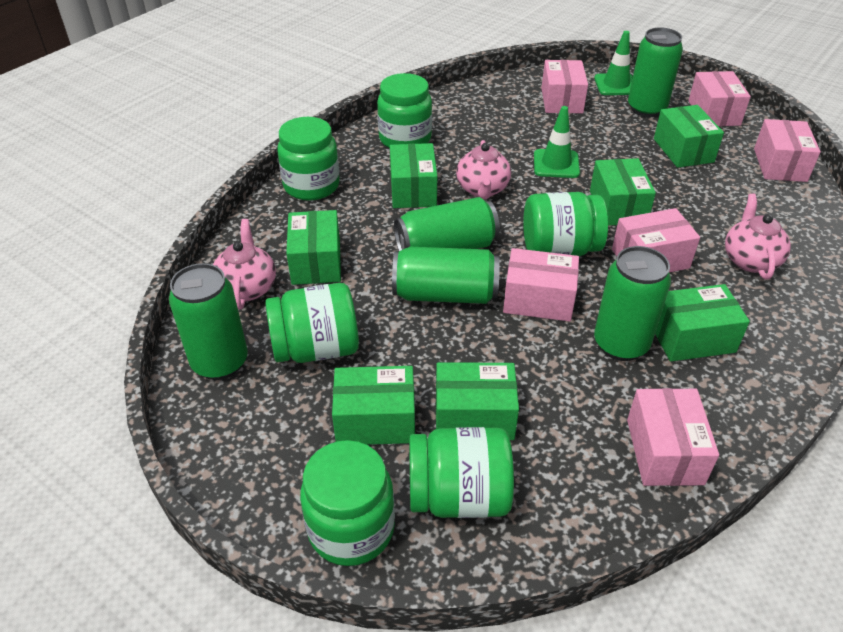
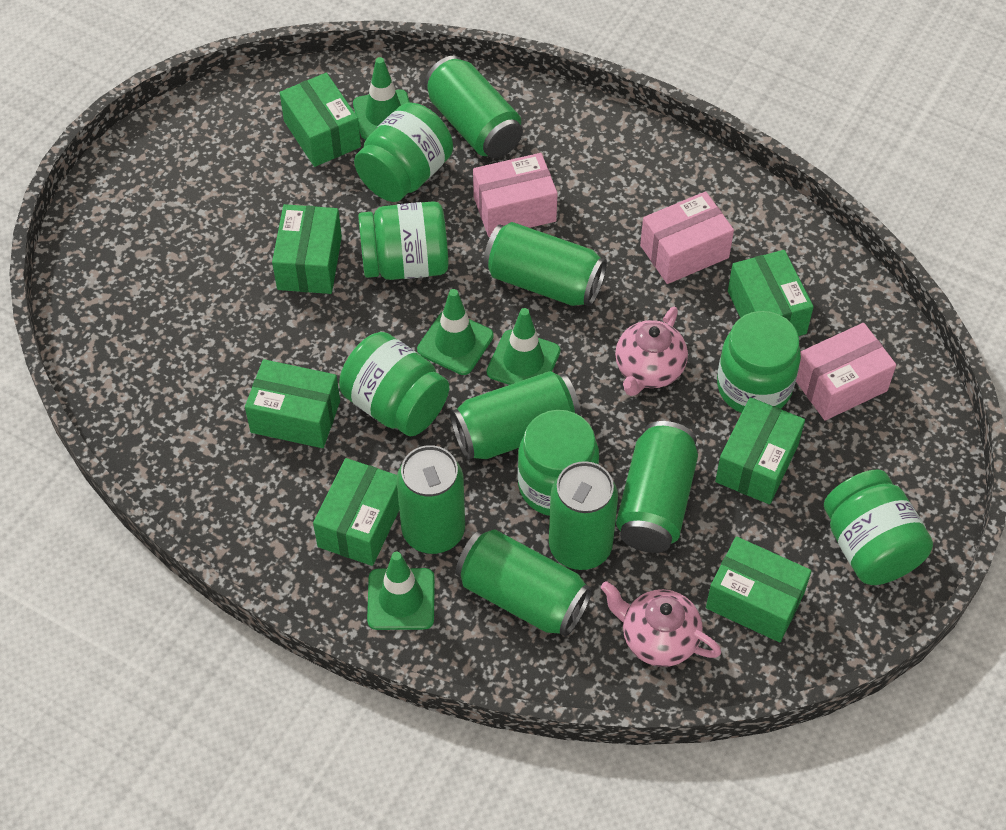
green can: 5 -> 7
green traffic cone: 2 -> 4
pink box: 6 -> 3
pink teapot: 3 -> 2

